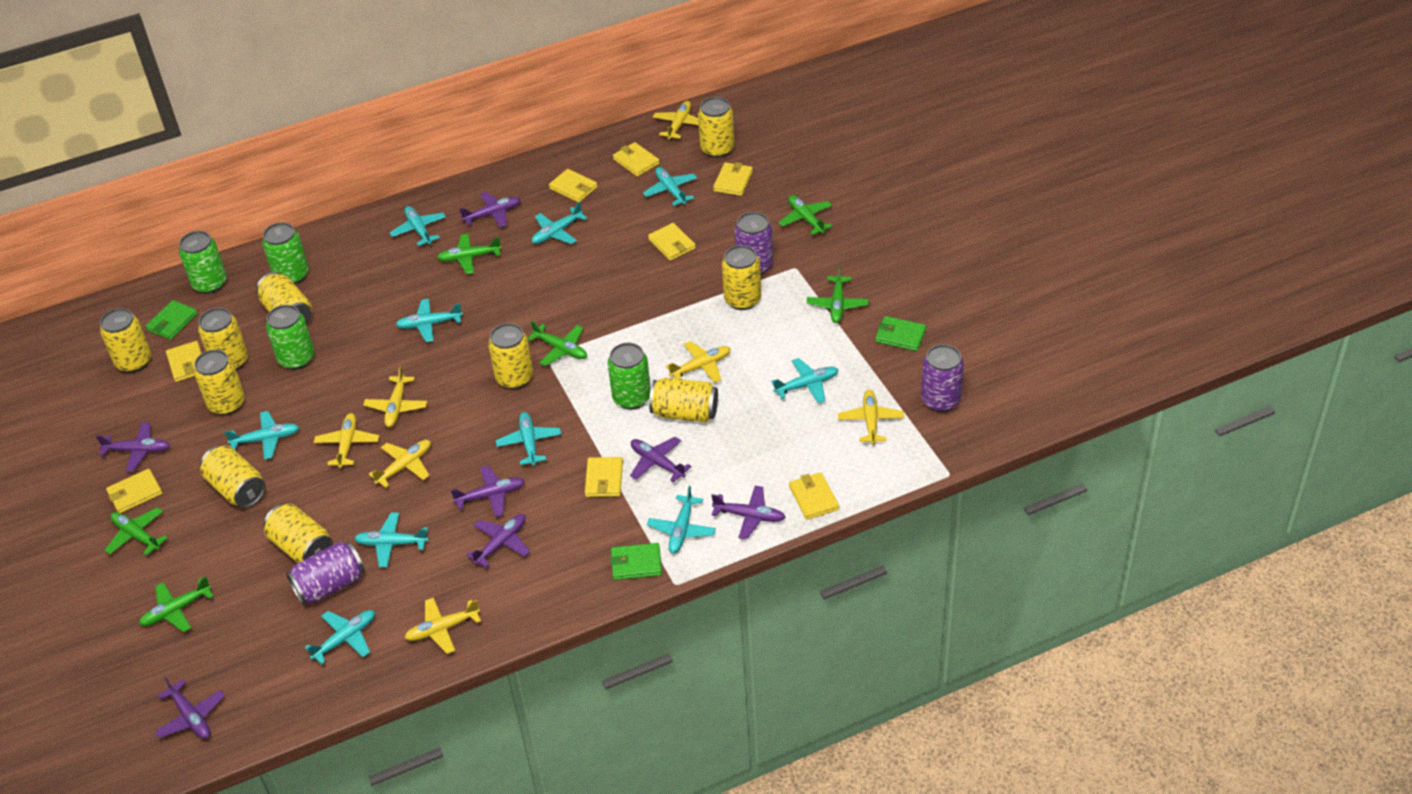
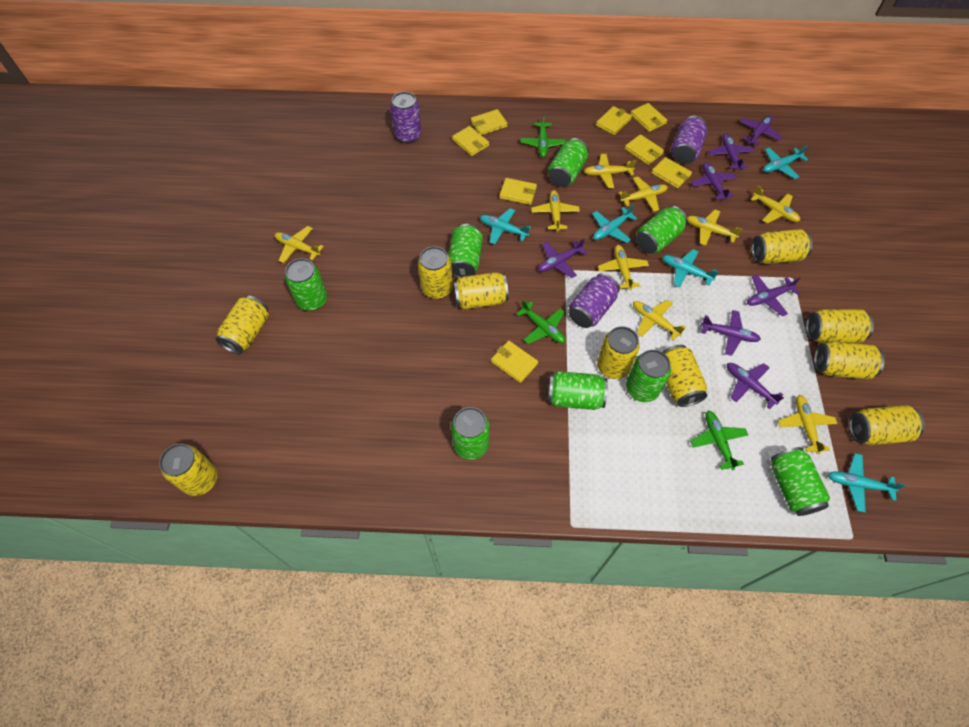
green can: 4 -> 8
green plane: 6 -> 3
green wallet: 3 -> 0
turquoise plane: 10 -> 5
yellow plane: 7 -> 9

